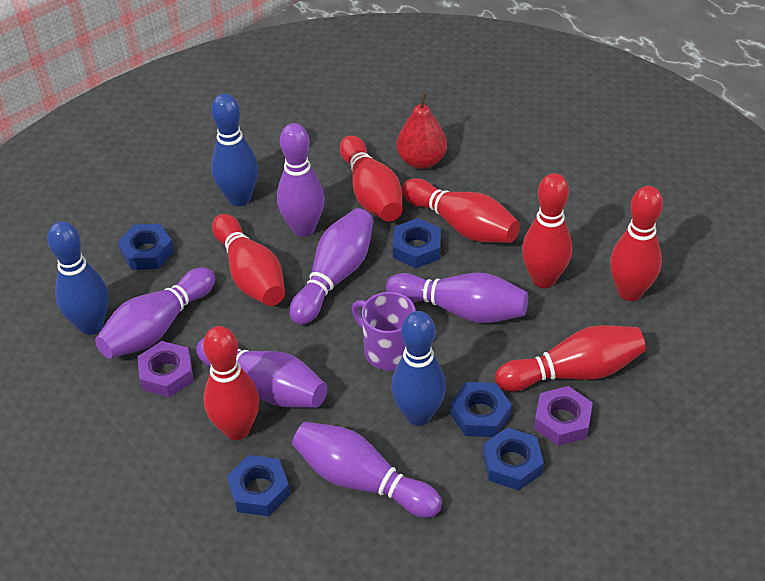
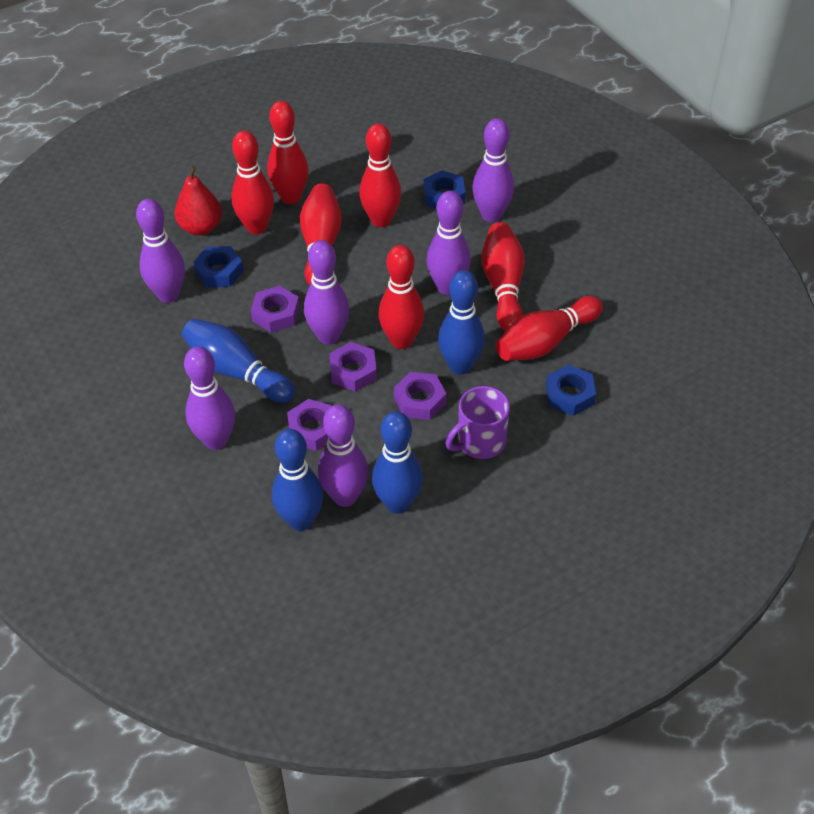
blue bowling pin: 3 -> 4
blue nut: 5 -> 3
purple nut: 2 -> 4

